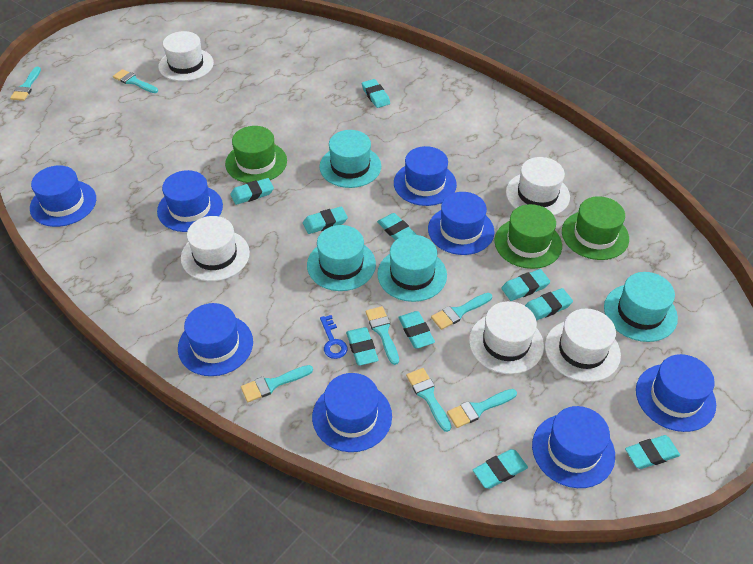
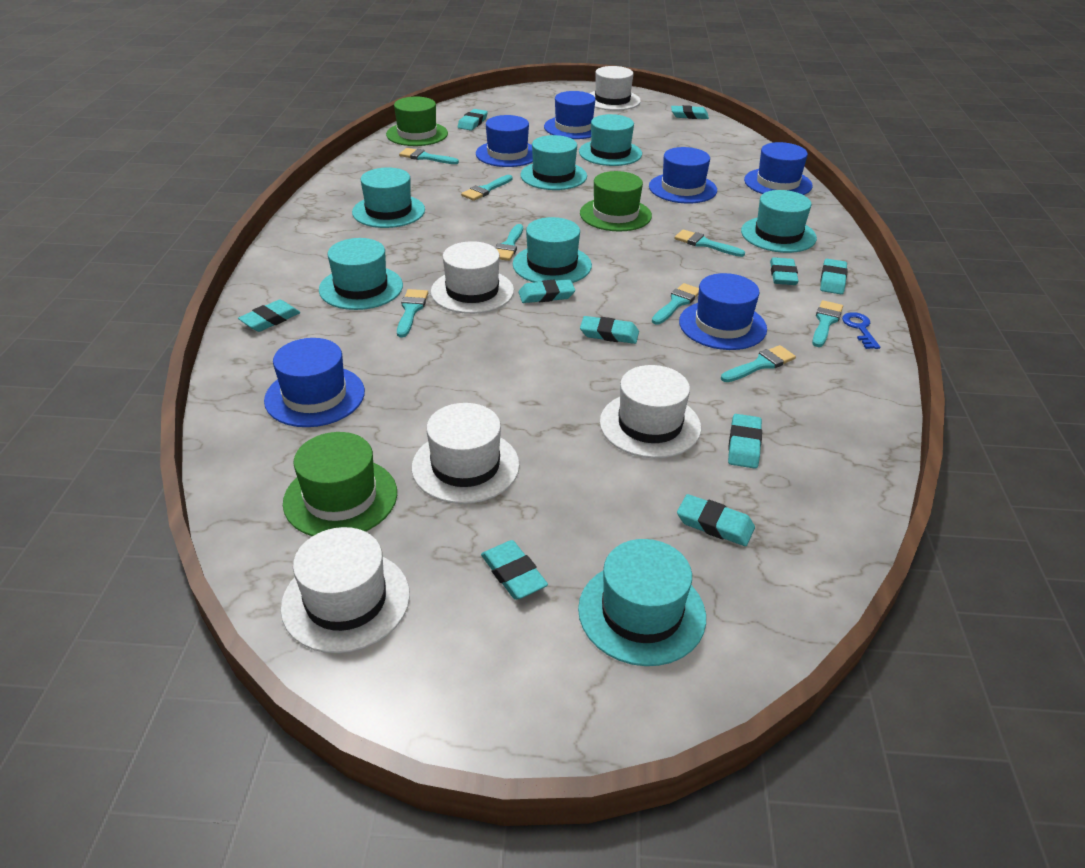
blue hat: 8 -> 6
turquoise brush: 7 -> 8
turquoise hat: 4 -> 7

